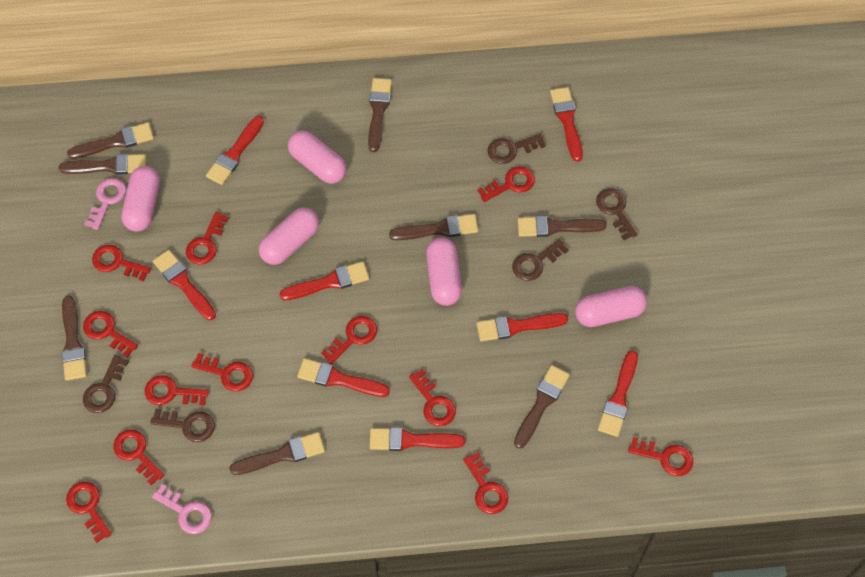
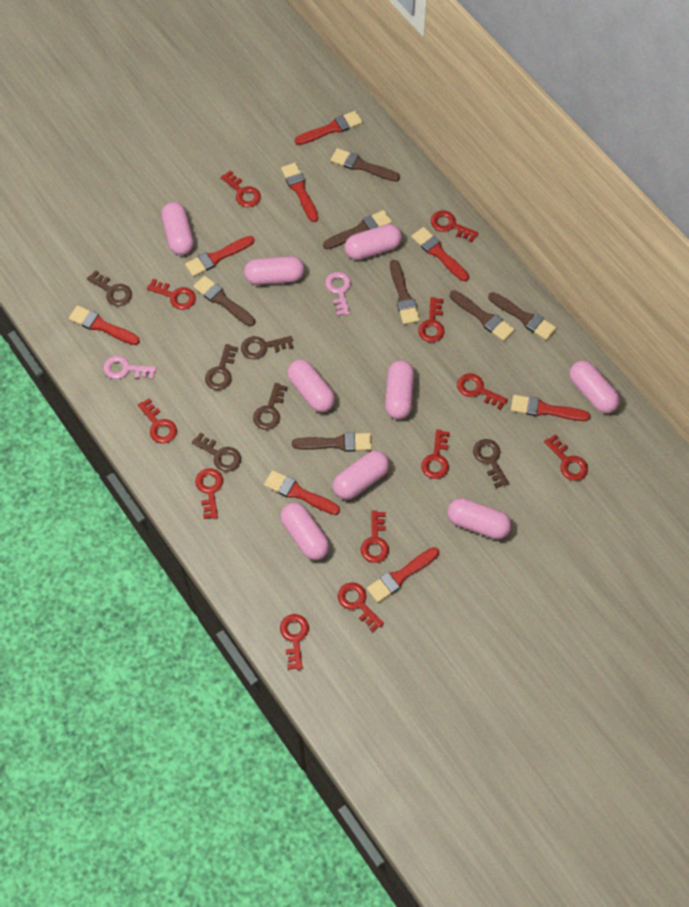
brown brush: 8 -> 7
brown key: 5 -> 6
pink capsule: 5 -> 9

